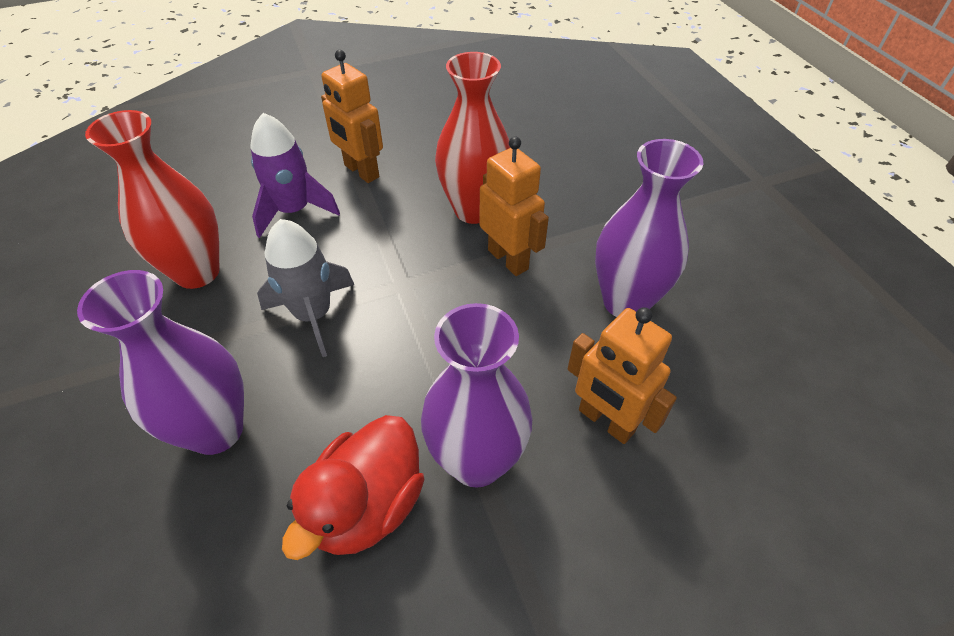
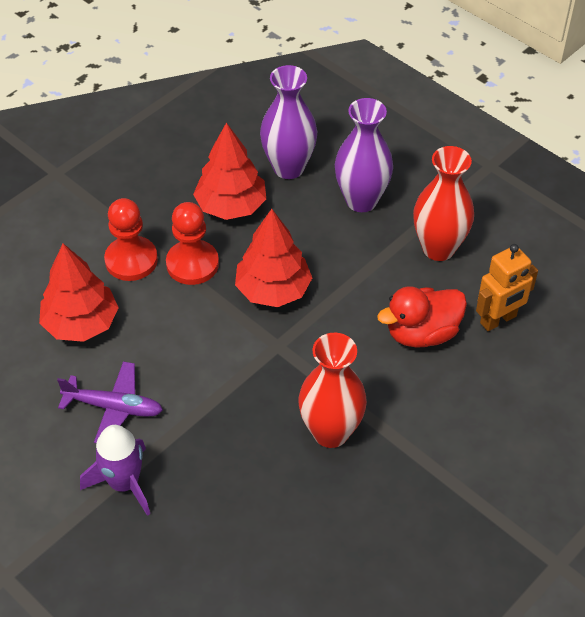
grey rocket: 1 -> 0
orange robot: 3 -> 1
purple plane: 0 -> 1
purple vase: 3 -> 2
red pawn: 0 -> 2
red tree: 0 -> 3

